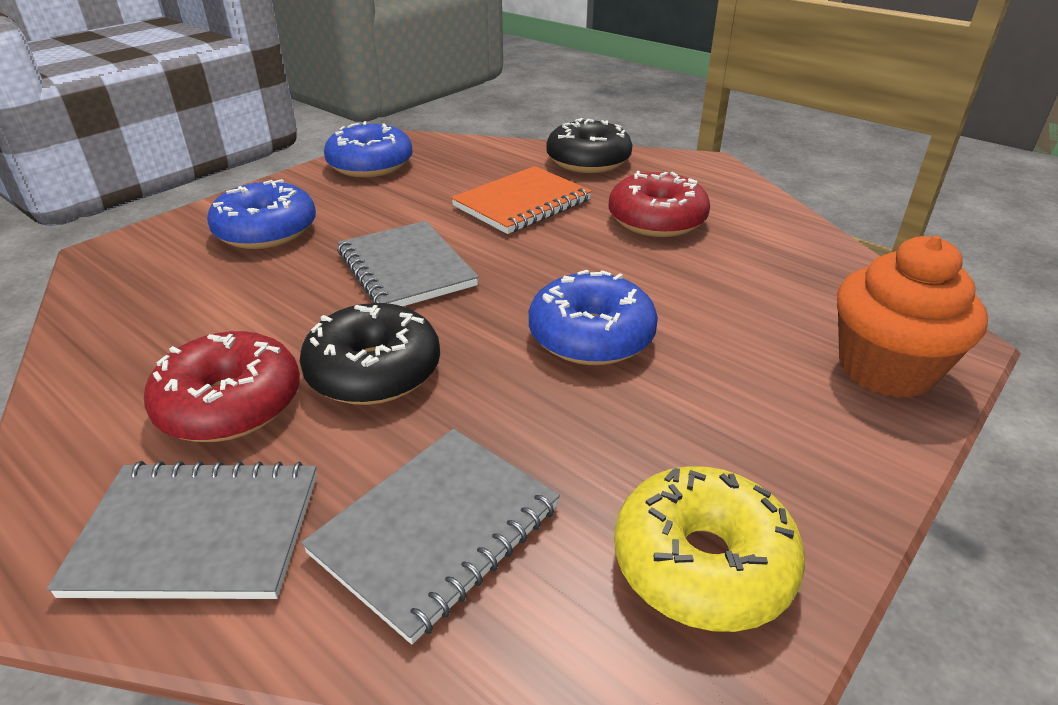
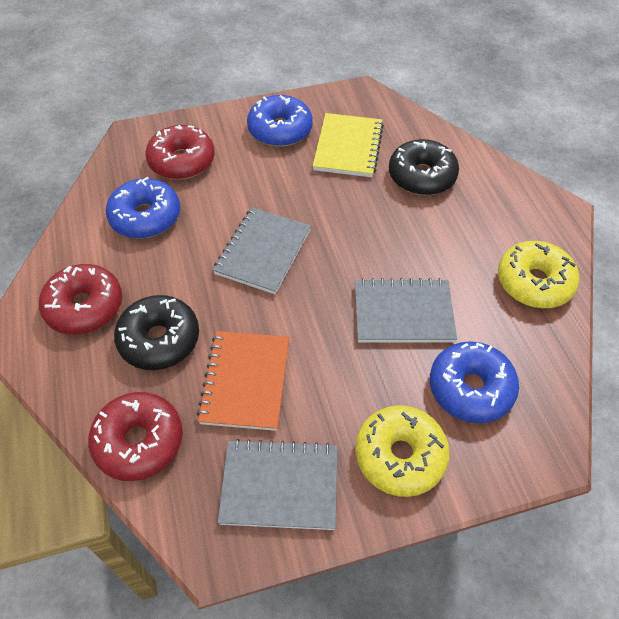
orange cupcake: 1 -> 0
red donut: 2 -> 3
yellow donut: 1 -> 2
yellow notebook: 0 -> 1

